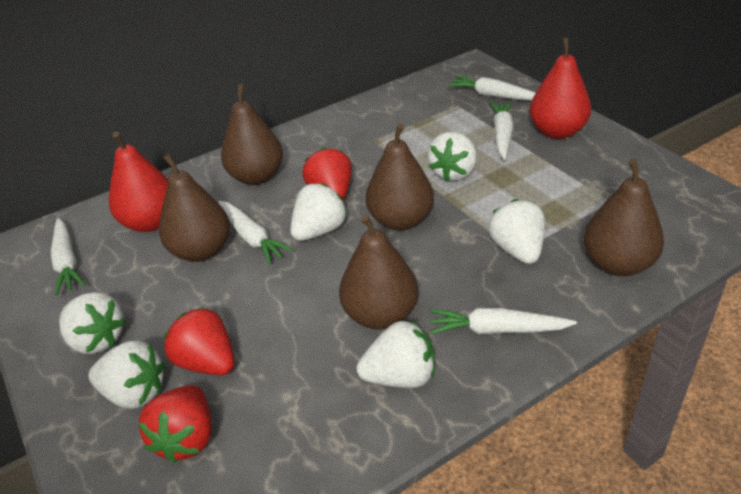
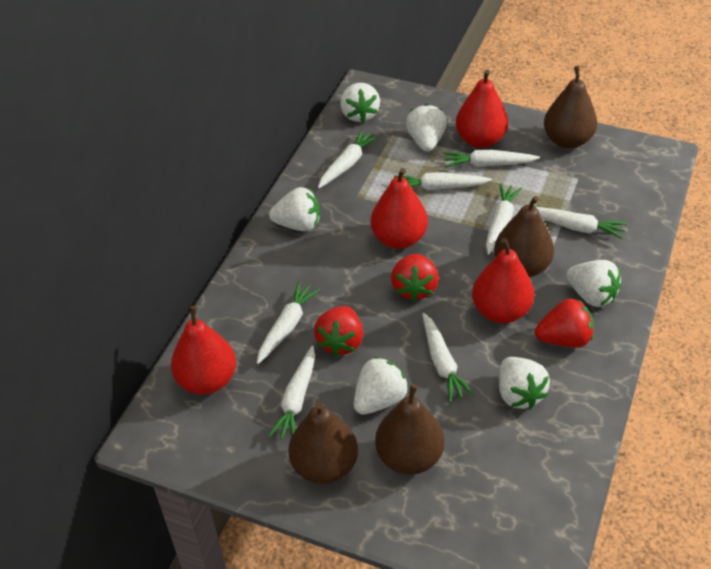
brown pear: 5 -> 4
red pear: 2 -> 4
white carrot: 5 -> 8

